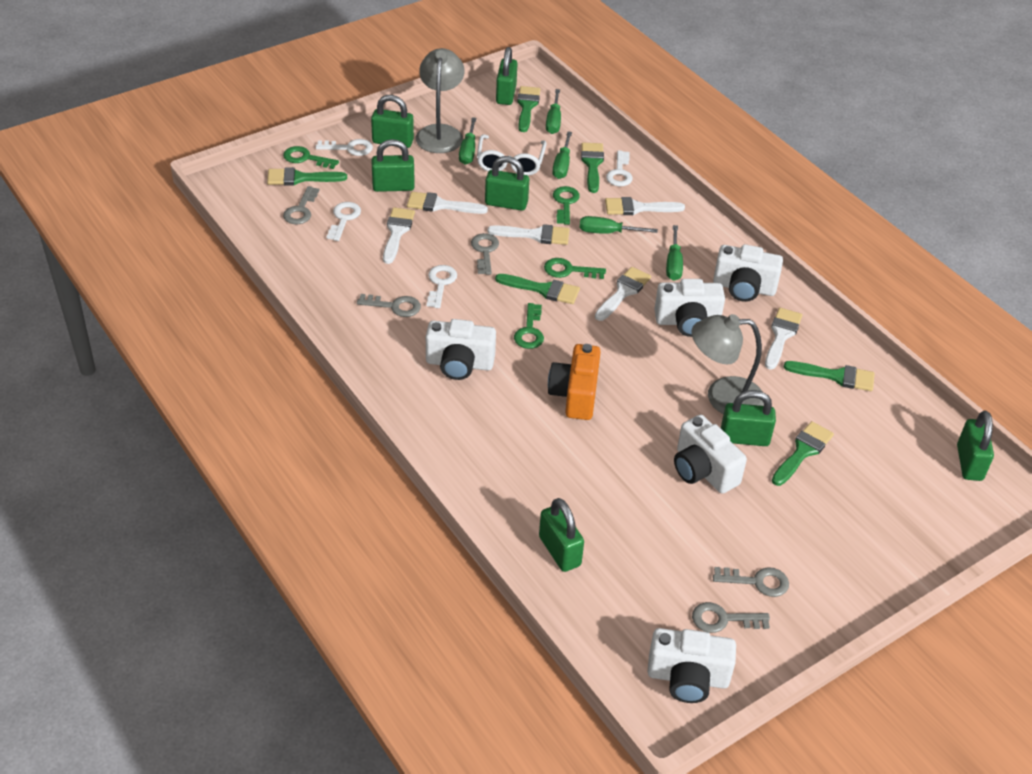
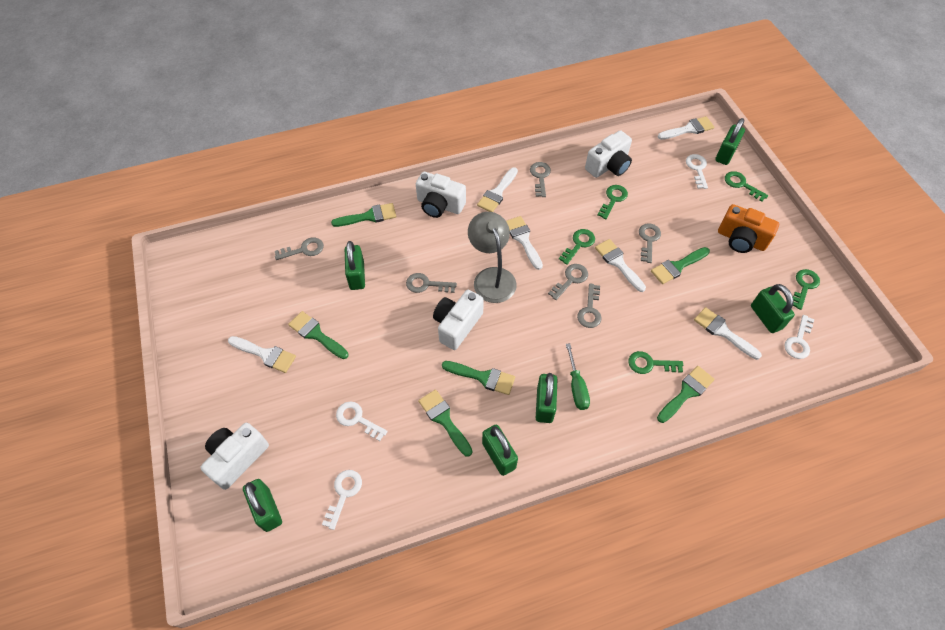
green key: 4 -> 5
green padlock: 7 -> 6
green screwdriver: 5 -> 1
grey key: 5 -> 6
grey lamp: 2 -> 1
white camera: 5 -> 4
white glasses: 1 -> 0

